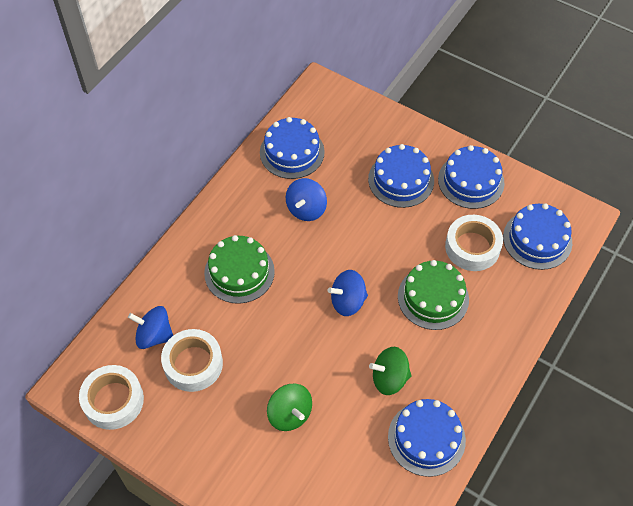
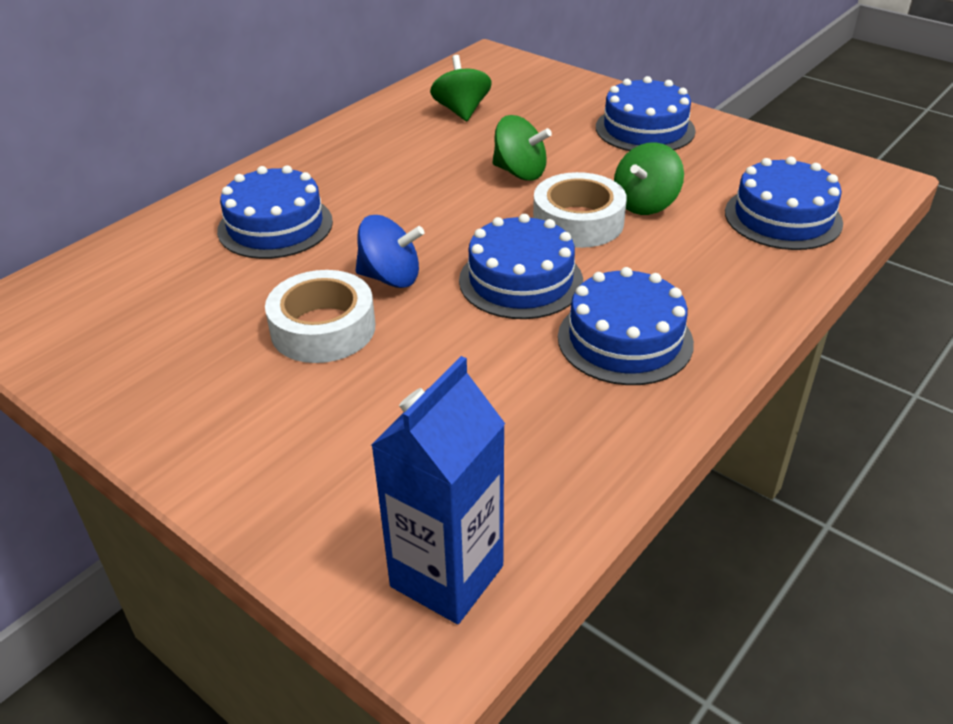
blue carton: 0 -> 1
blue spinning top: 3 -> 1
green cake: 2 -> 0
green spinning top: 2 -> 3
white tape: 3 -> 2

